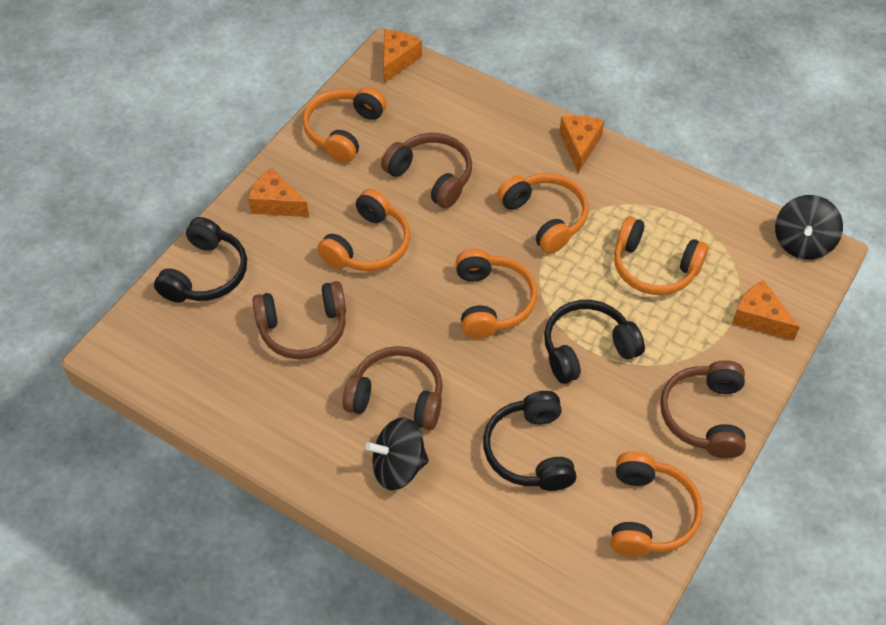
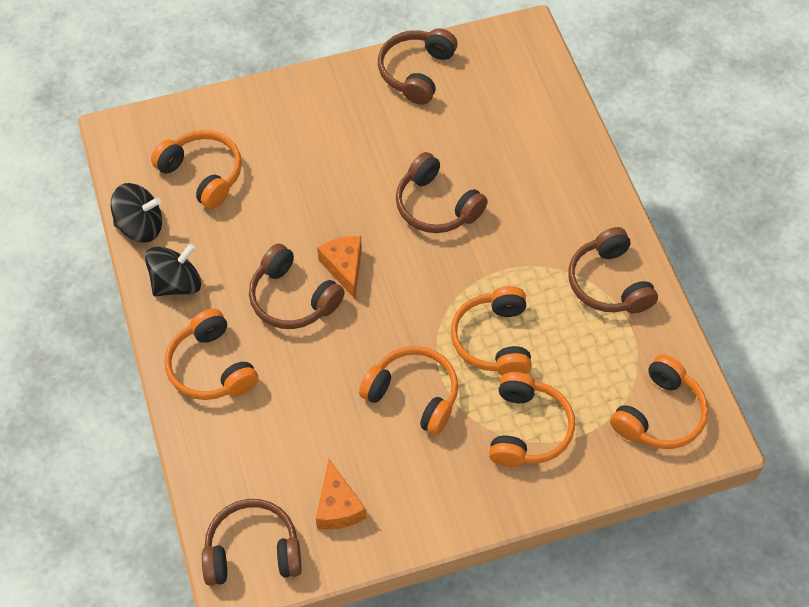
black headphones: 3 -> 0
brown headphones: 4 -> 5
orange cheese: 4 -> 2

